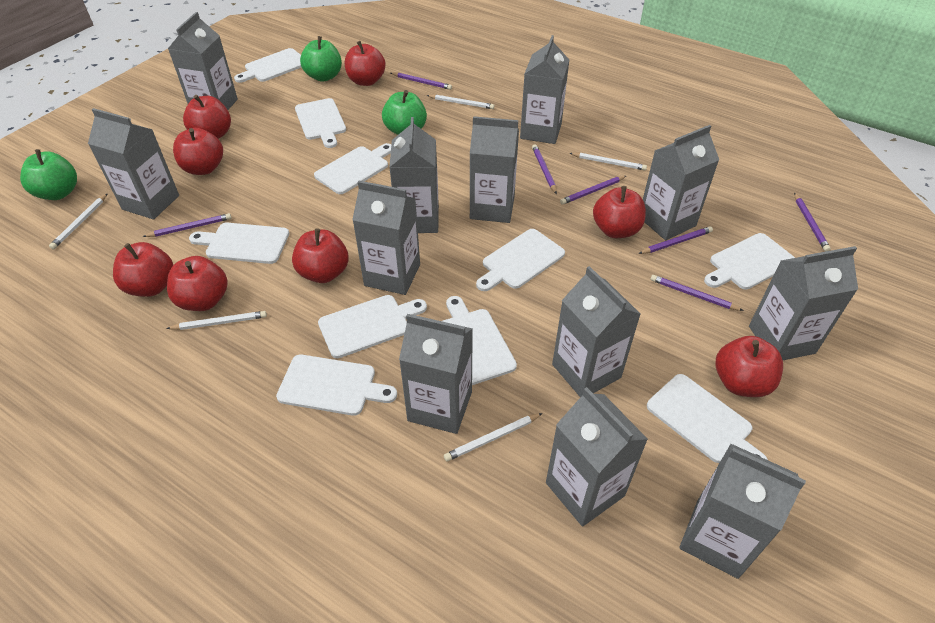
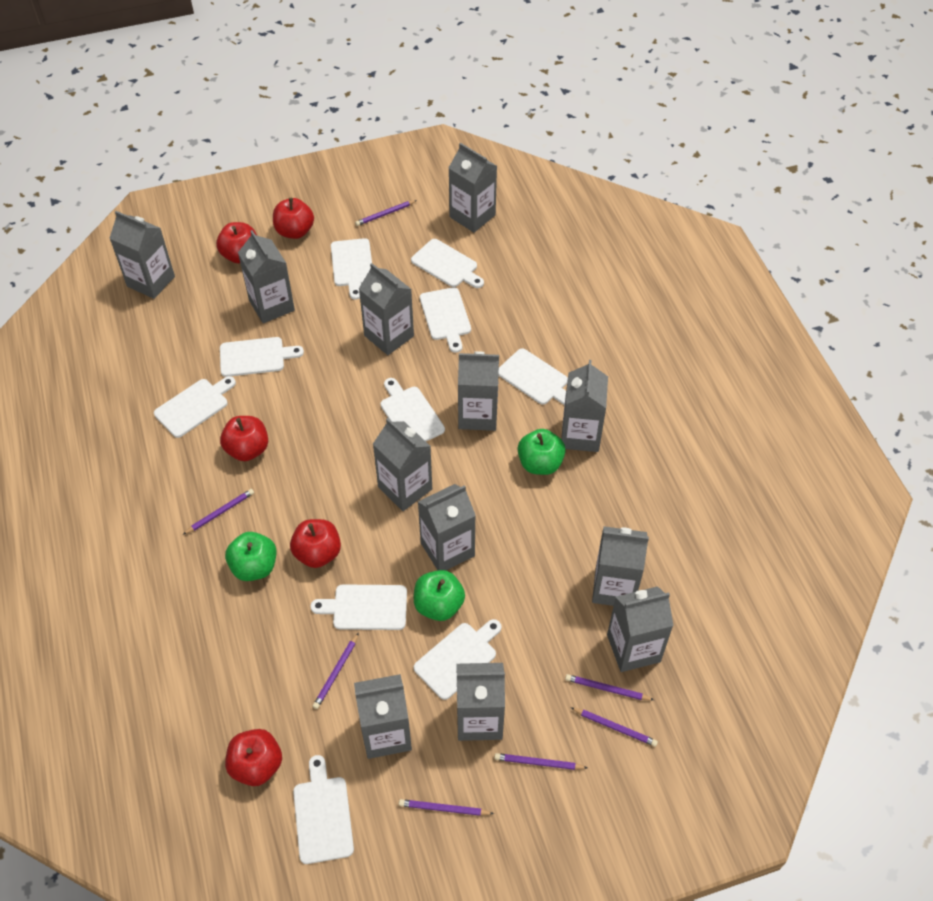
red apple: 8 -> 5
white pencil: 5 -> 0

